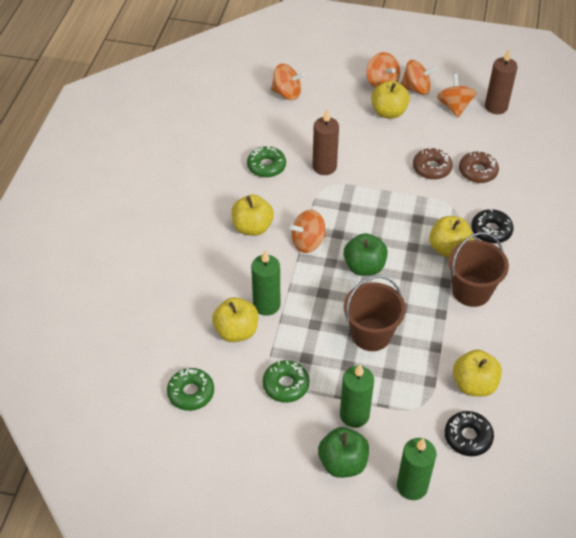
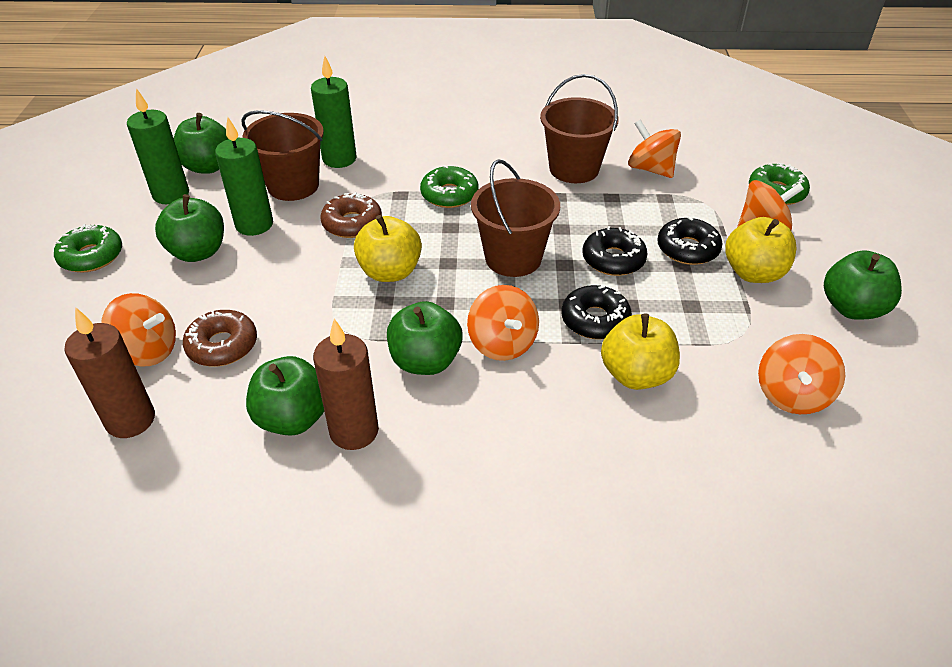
black donut: 2 -> 3
brown bucket: 2 -> 3
green apple: 2 -> 5
yellow apple: 5 -> 3

